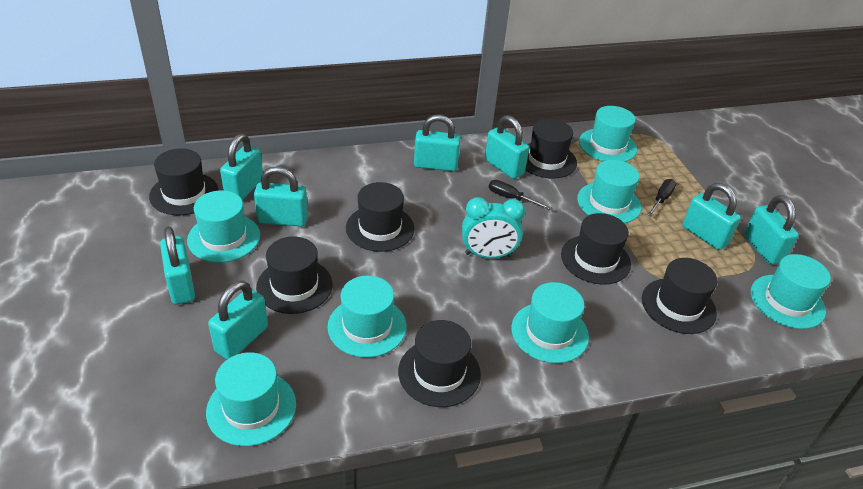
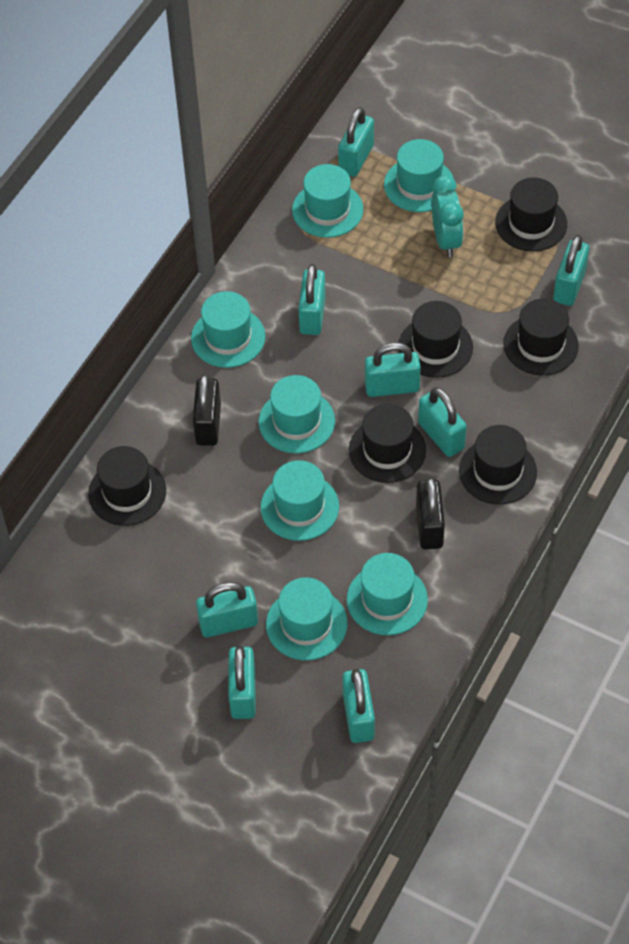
black hat: 7 -> 6
black padlock: 0 -> 2
black screwdriver: 2 -> 0

